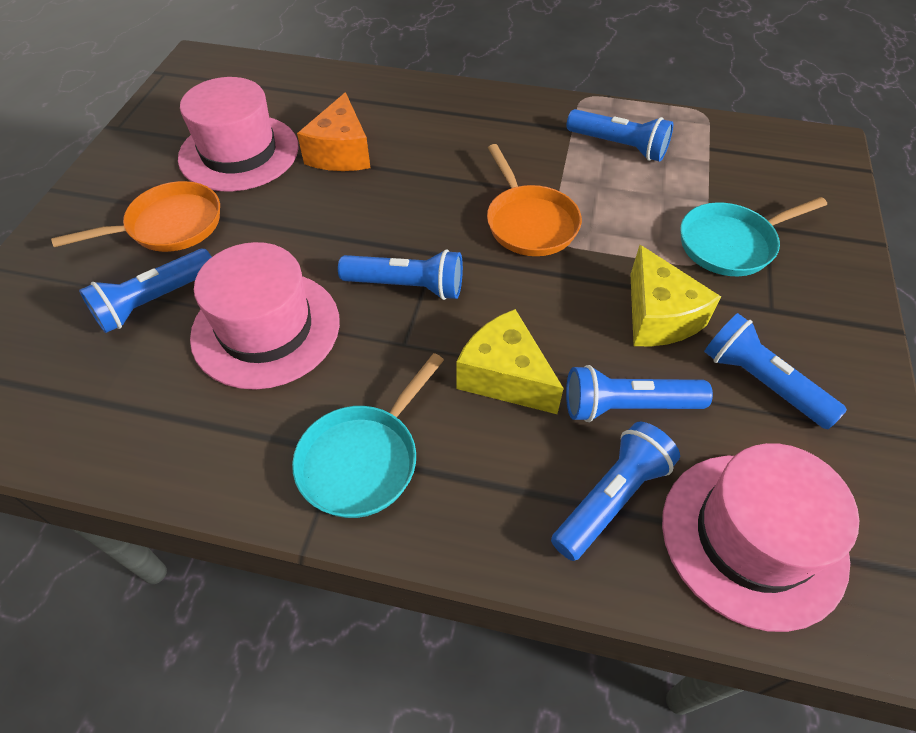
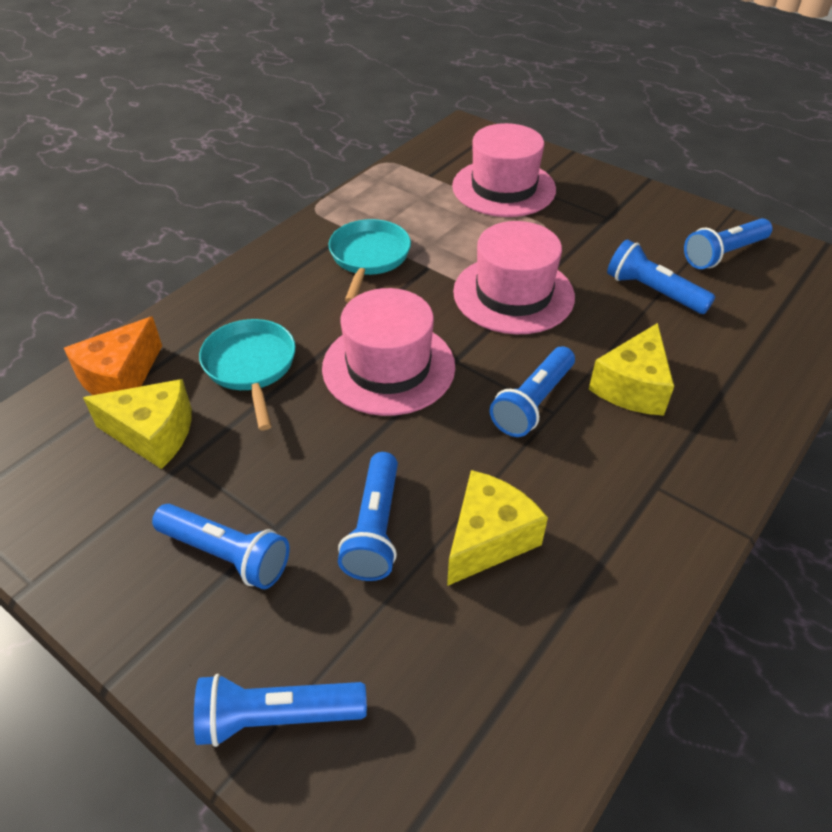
orange pan: 2 -> 0
yellow cheese: 2 -> 3

